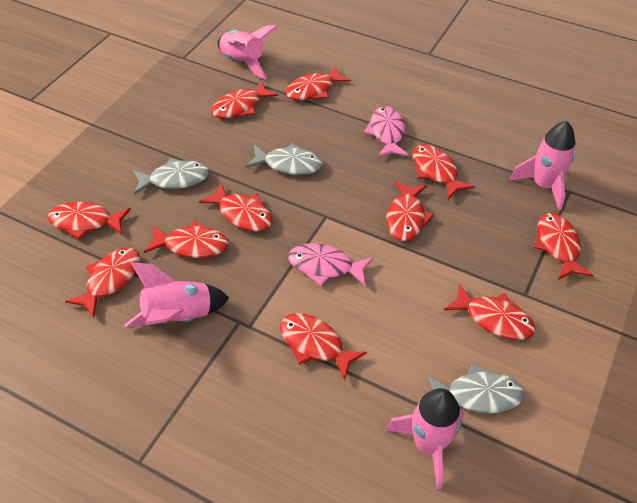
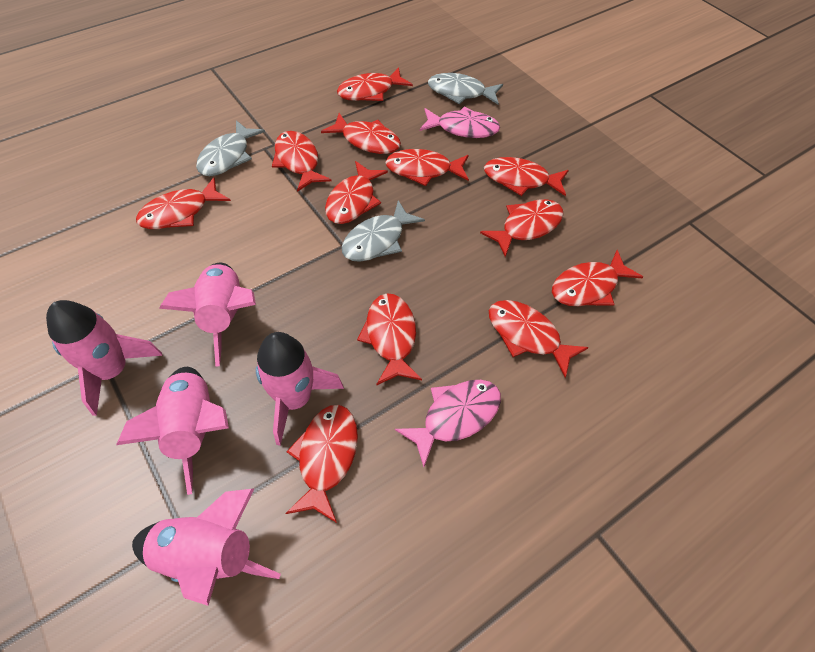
pink rocket: 4 -> 5
red fish: 11 -> 12

